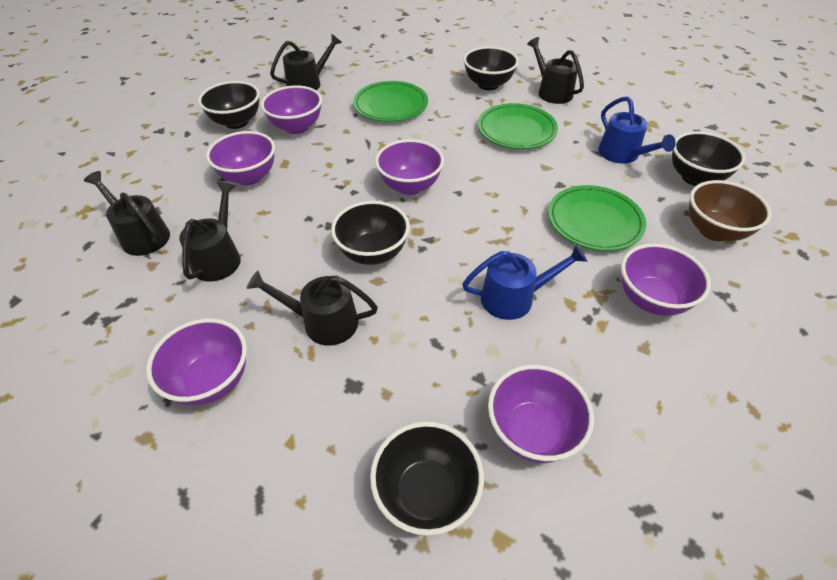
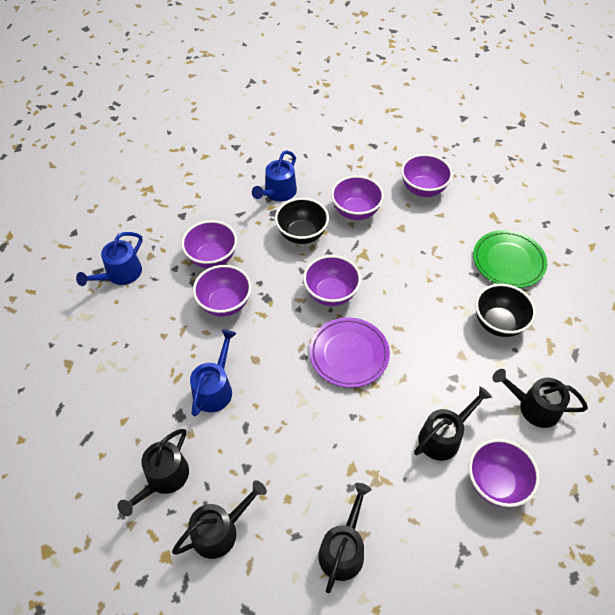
black bowl: 5 -> 2
blue watering can: 2 -> 3
brown bowl: 1 -> 0
green plate: 3 -> 1
purple plate: 0 -> 1

